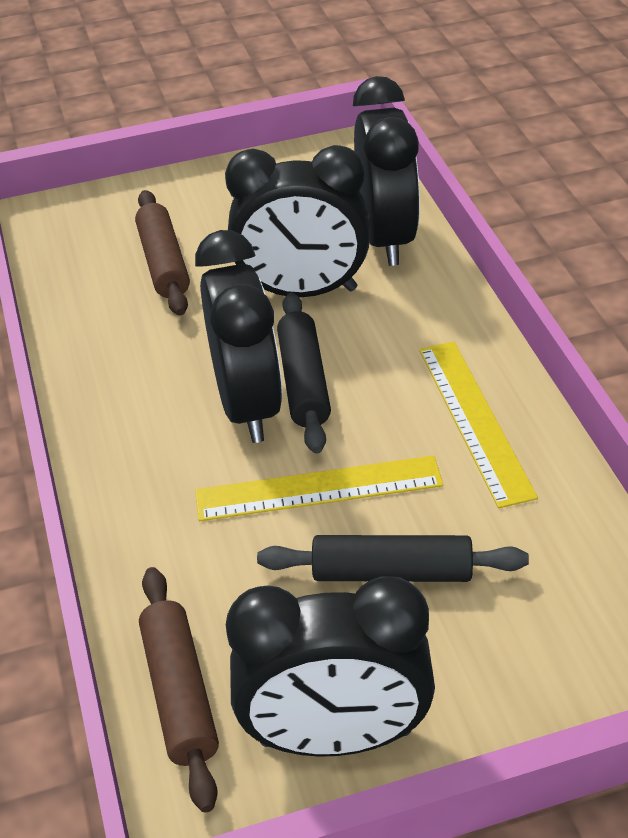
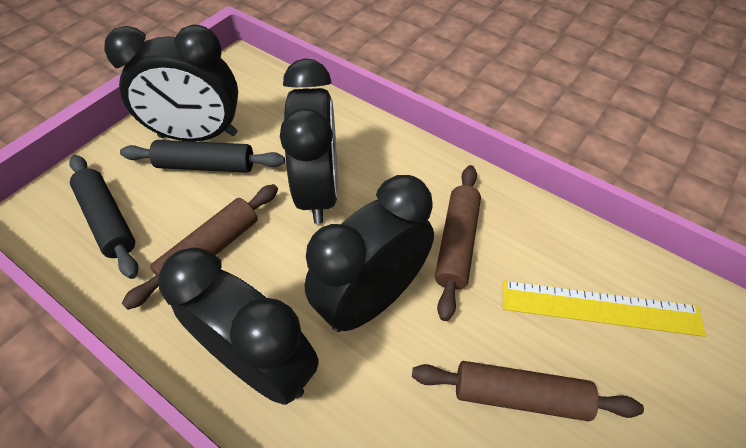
brown rolling pin: 2 -> 3
yellow ruler: 2 -> 1

